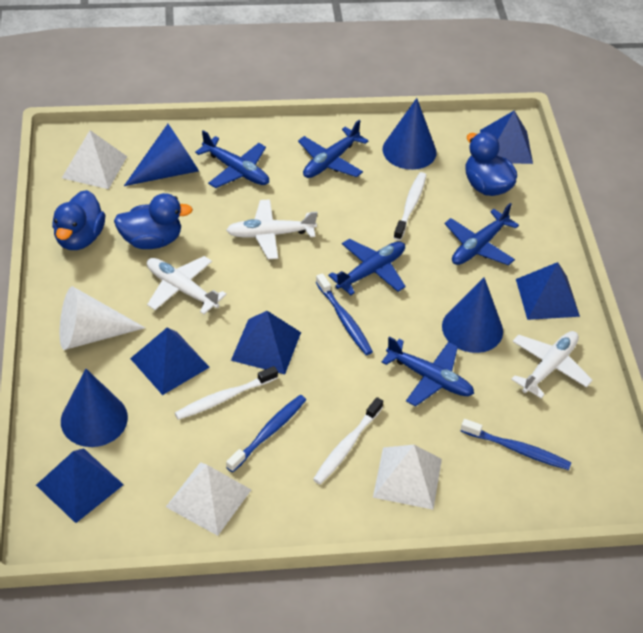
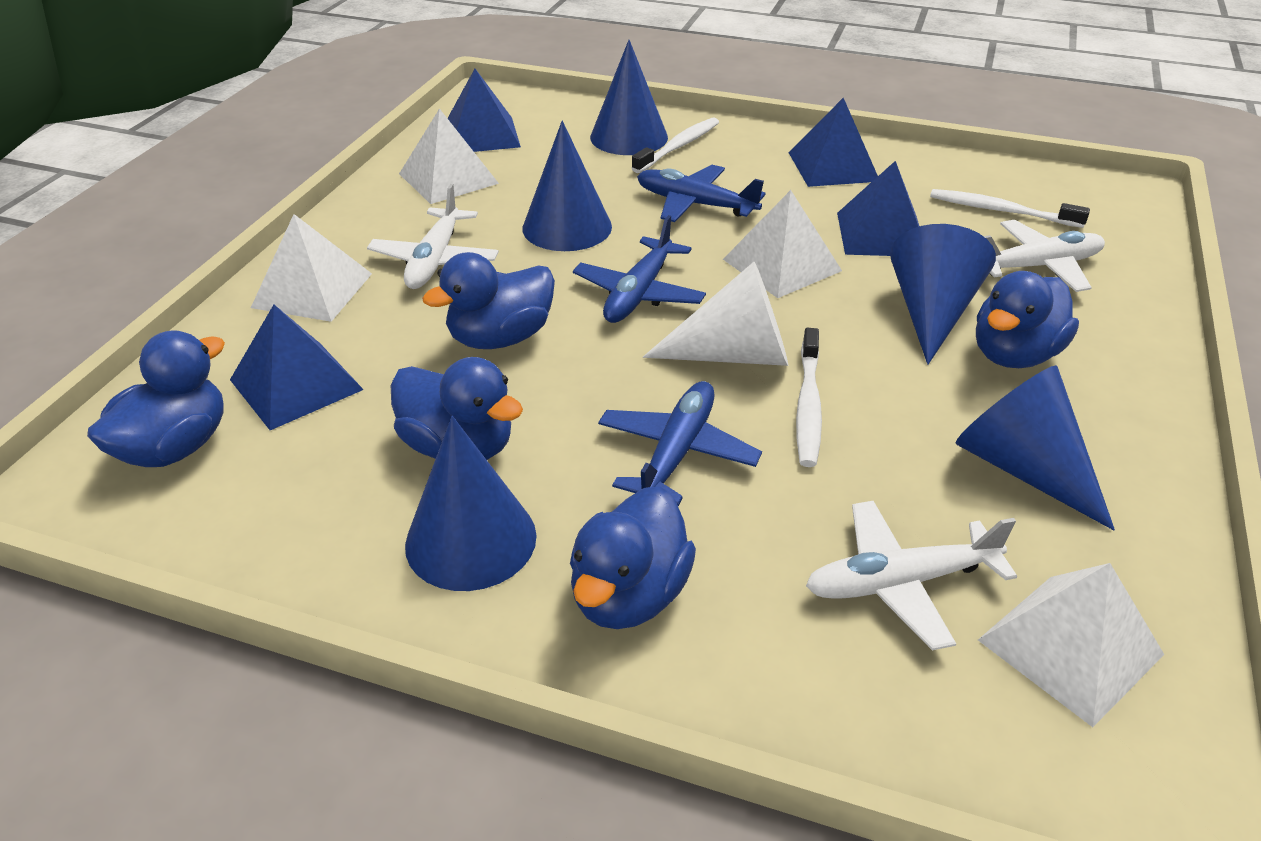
blue cone: 4 -> 5
blue duck: 3 -> 5
blue plane: 5 -> 3
blue pyramid: 5 -> 4
blue toothbrush: 3 -> 0
white pyramid: 3 -> 4

